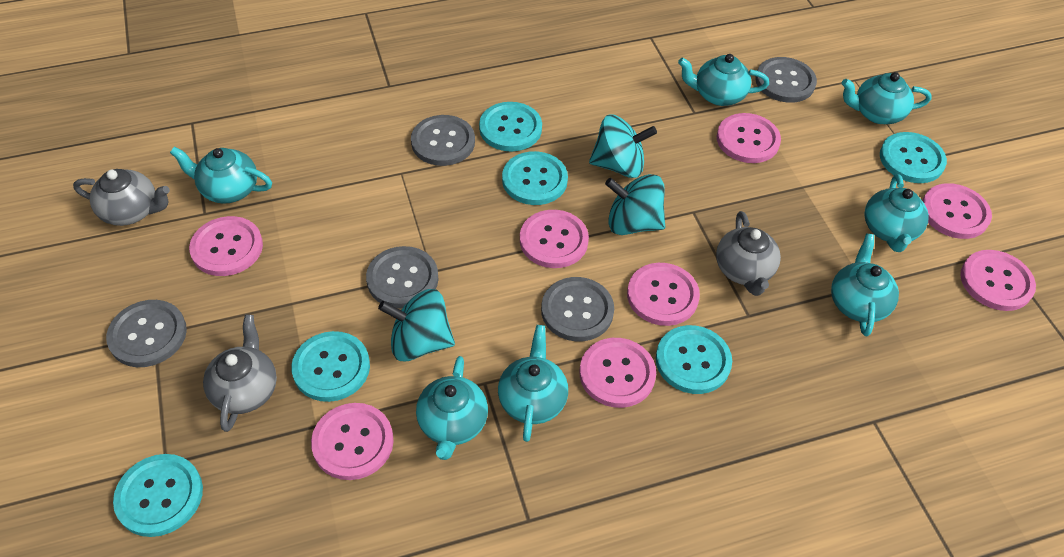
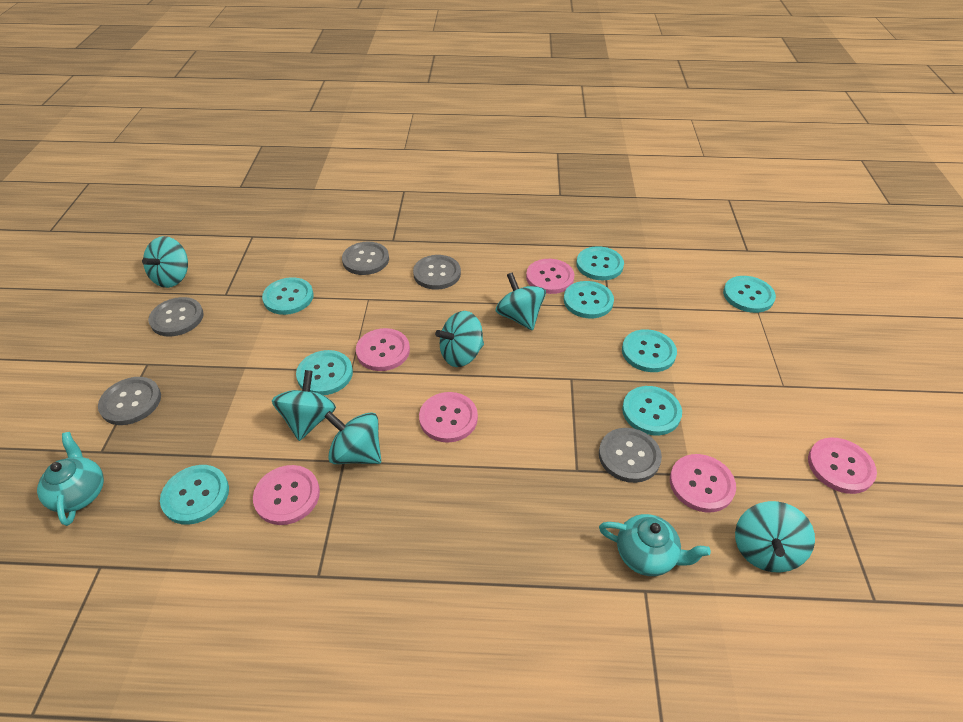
grey teapot: 3 -> 0
pink button: 8 -> 6
turquoise button: 6 -> 8
turquoise spinning top: 3 -> 6
turquoise teapot: 7 -> 2

